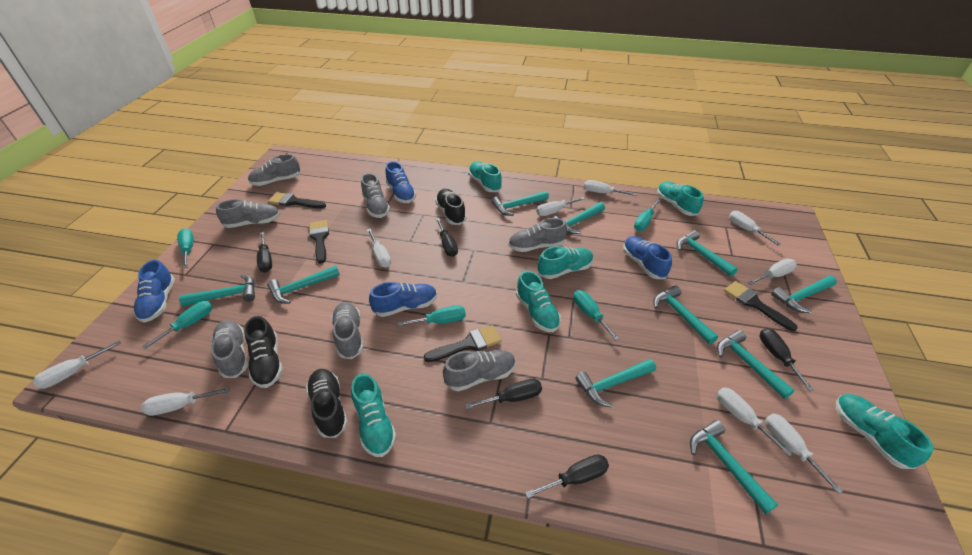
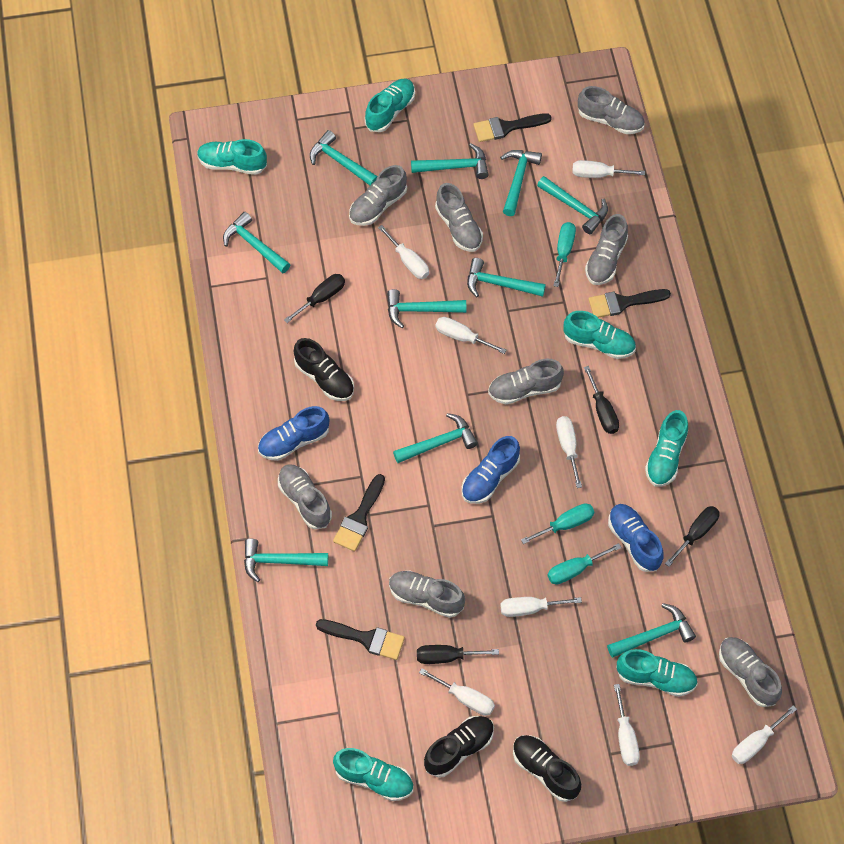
black screwdriver: 5 -> 4
blue shoe: 4 -> 3
grey shoe: 7 -> 8
turquoise screwdriver: 5 -> 3
white screwdriver: 9 -> 8

